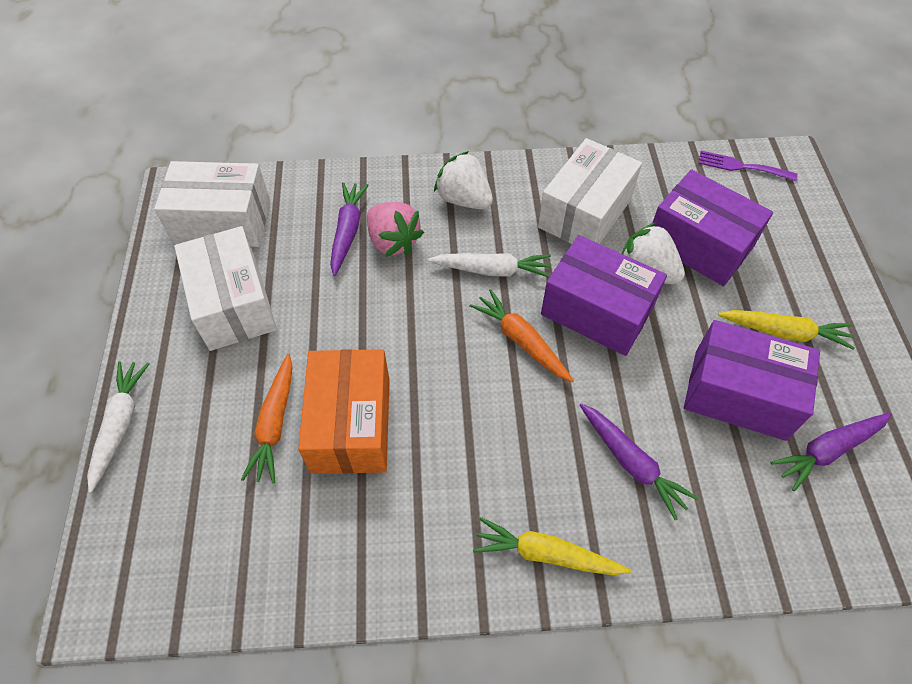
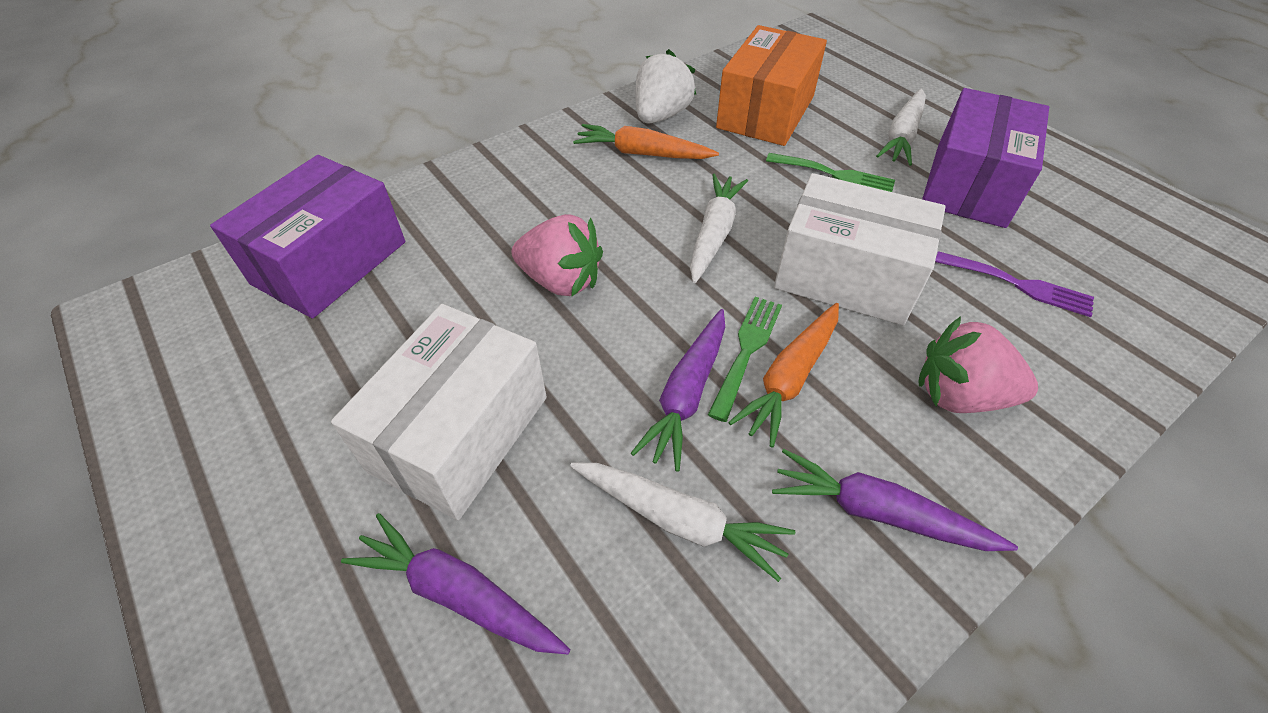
green fork: 0 -> 2
pink strawberry: 1 -> 2
purple box: 3 -> 2
white box: 3 -> 2
white carrot: 2 -> 3
white strawberry: 2 -> 1
yellow carrot: 2 -> 0

